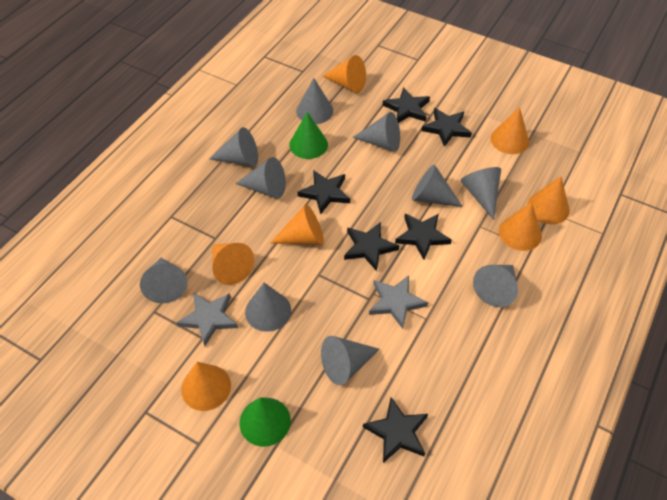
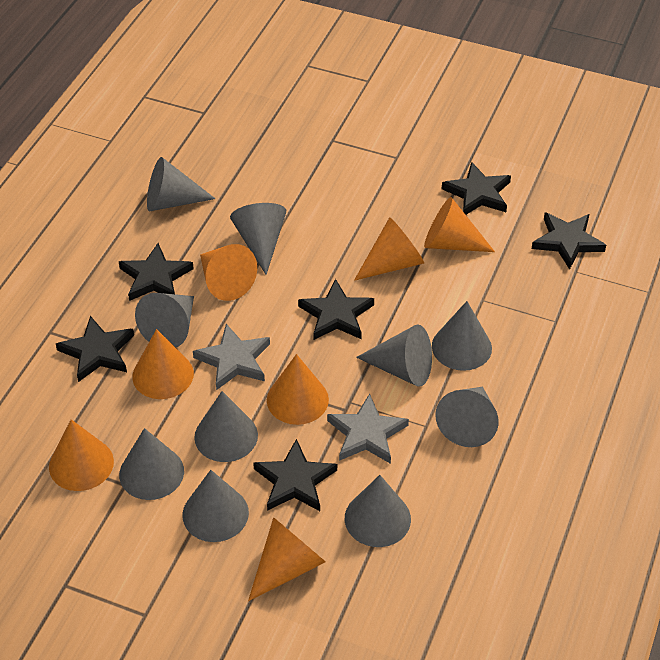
green cone: 2 -> 0

